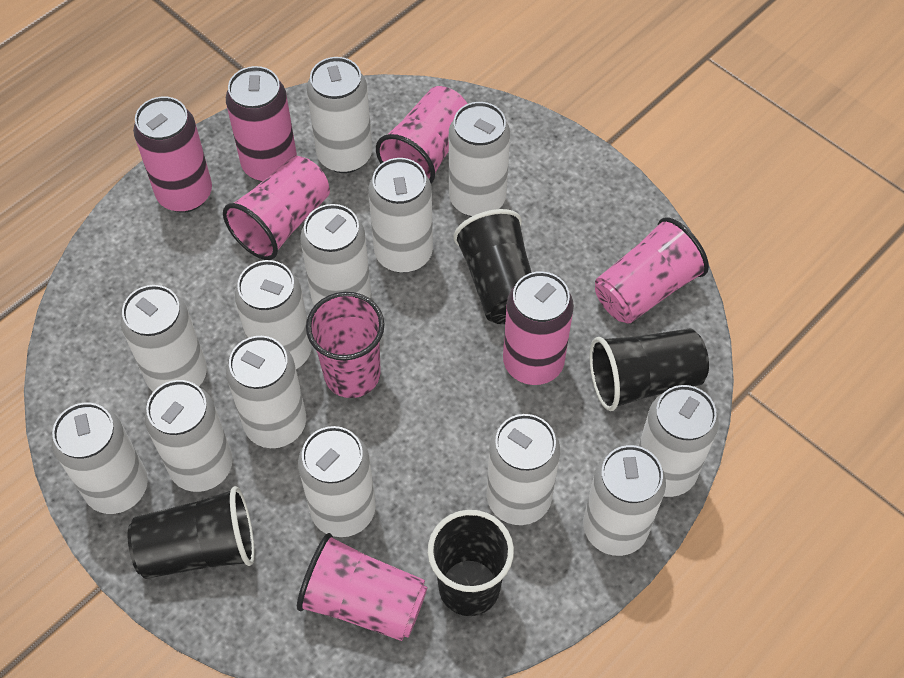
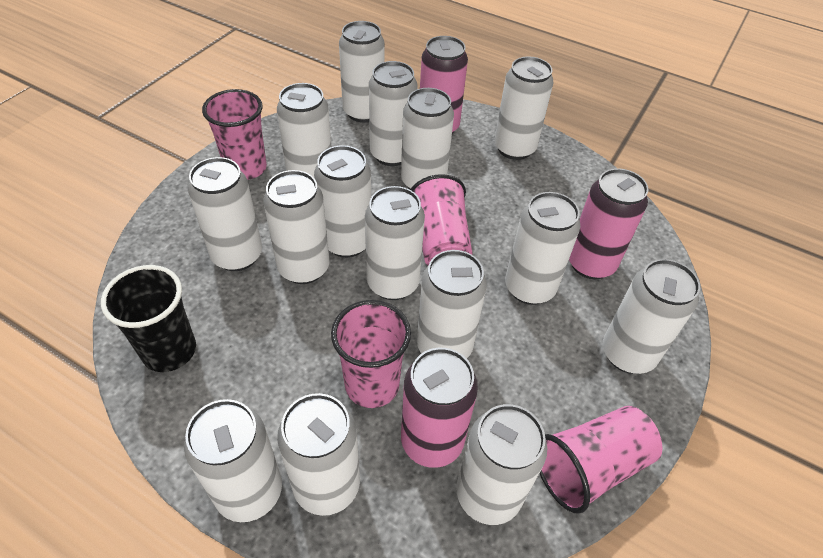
black cup: 4 -> 1
pink cup: 5 -> 4
white can: 13 -> 15

